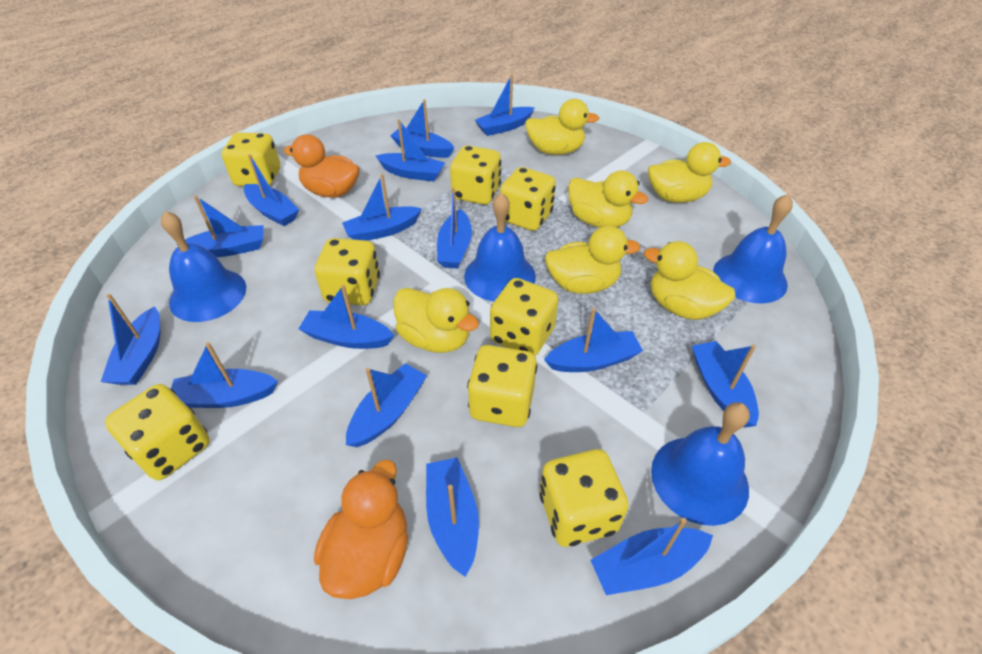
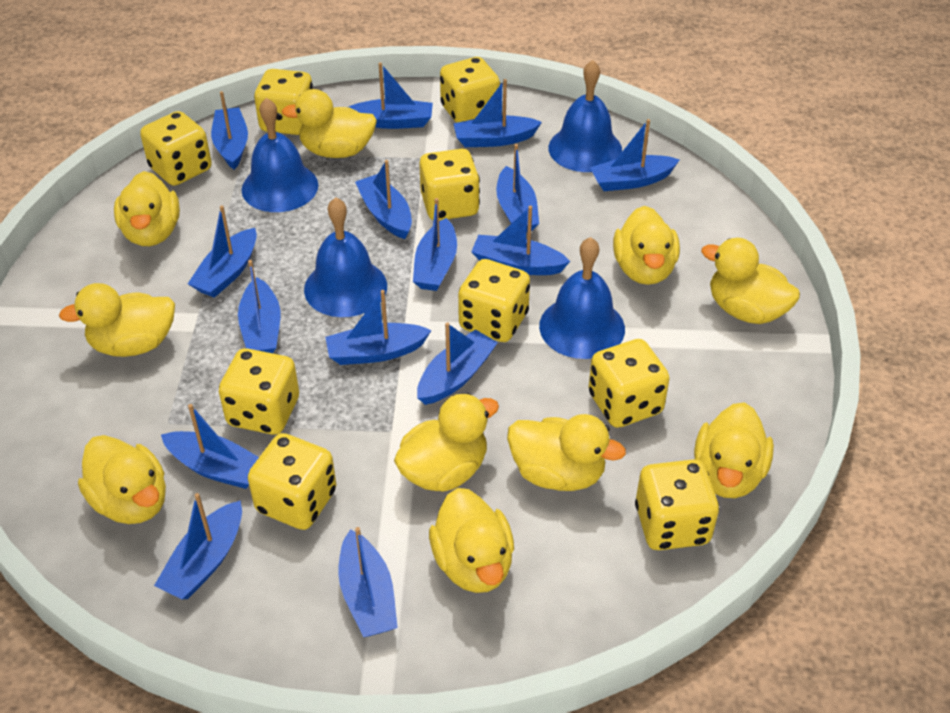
orange duck: 2 -> 0
yellow dice: 8 -> 9
yellow duck: 6 -> 10

